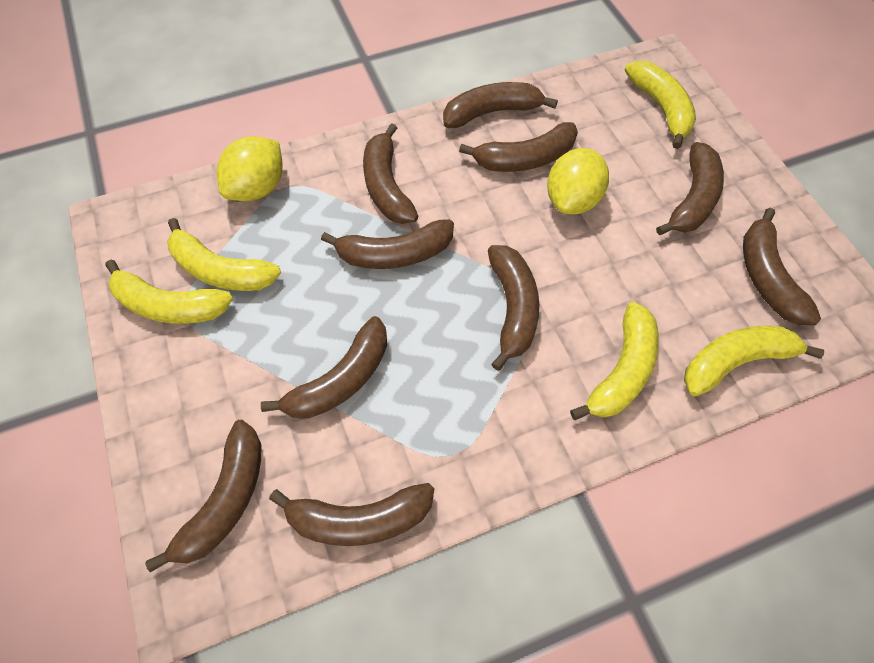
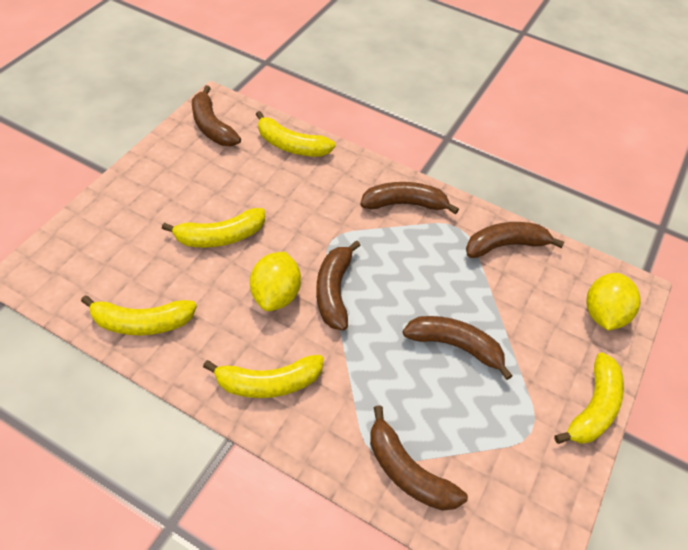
brown banana: 10 -> 6

